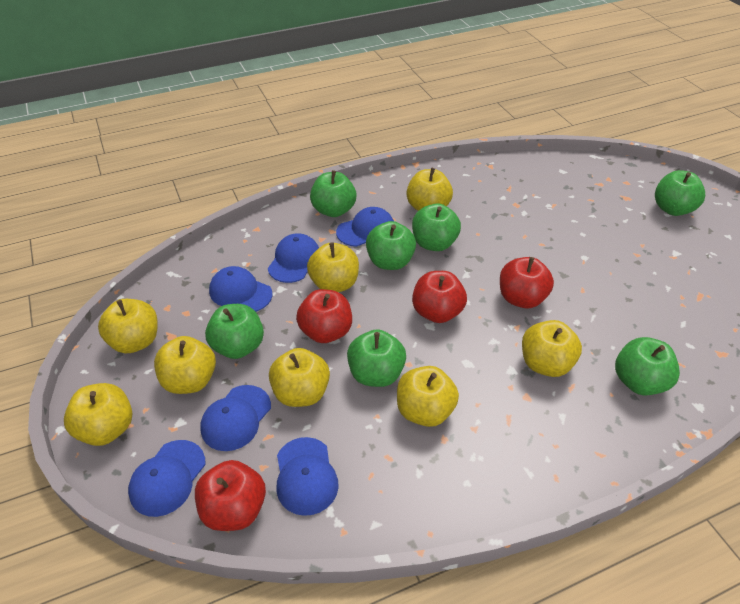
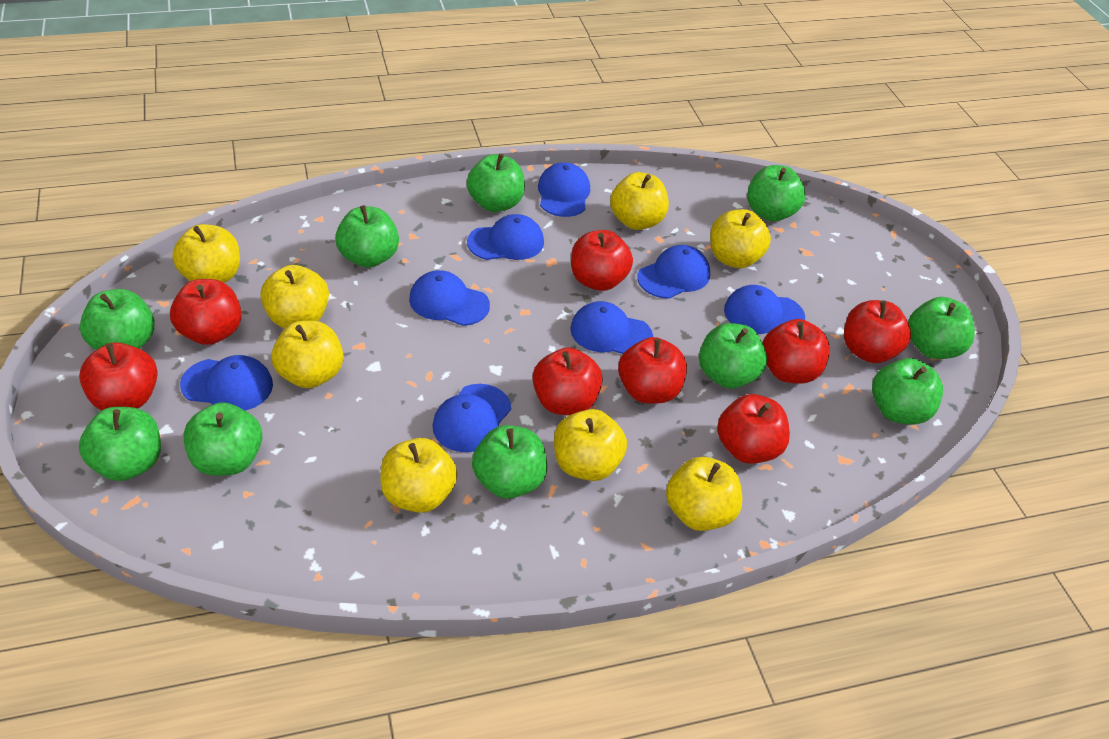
blue cap: 6 -> 8
green apple: 7 -> 10
red apple: 4 -> 8

